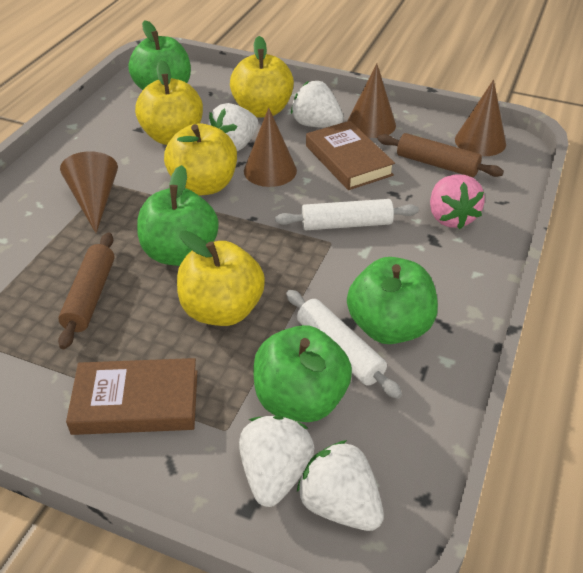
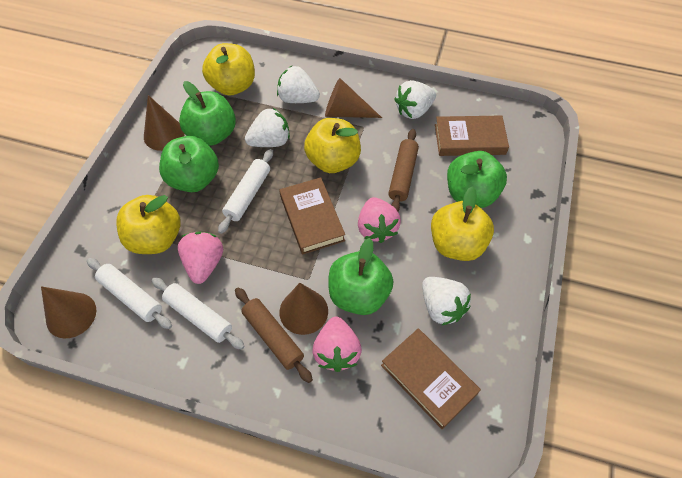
brown book: 2 -> 3
pink strawberry: 1 -> 3
white rolling pin: 2 -> 3

